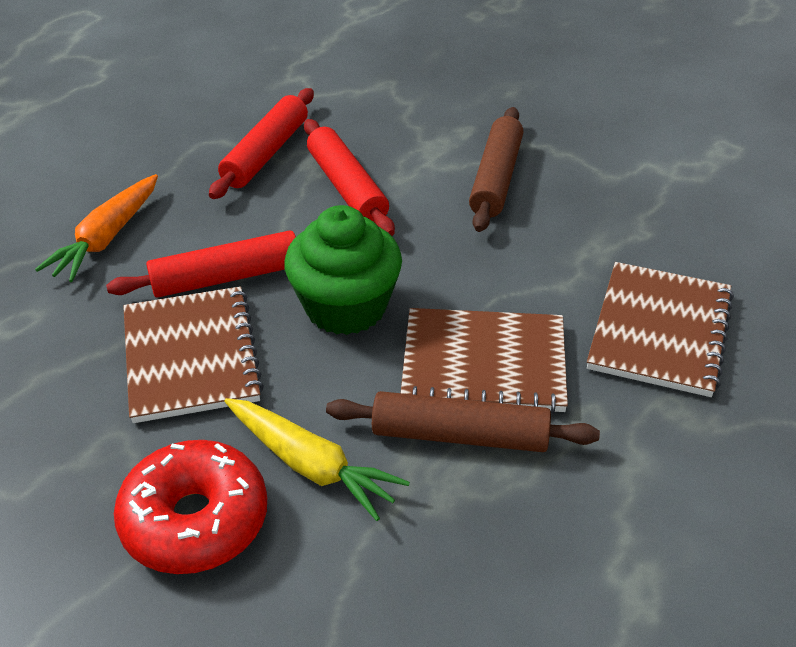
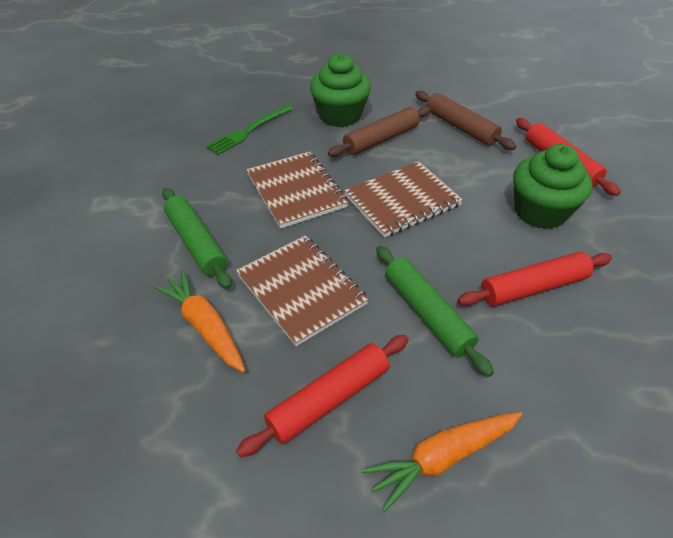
green cupcake: 1 -> 2
green fork: 0 -> 1
green rolling pin: 0 -> 2
orange carrot: 1 -> 2
red donut: 1 -> 0
yellow carrot: 1 -> 0

